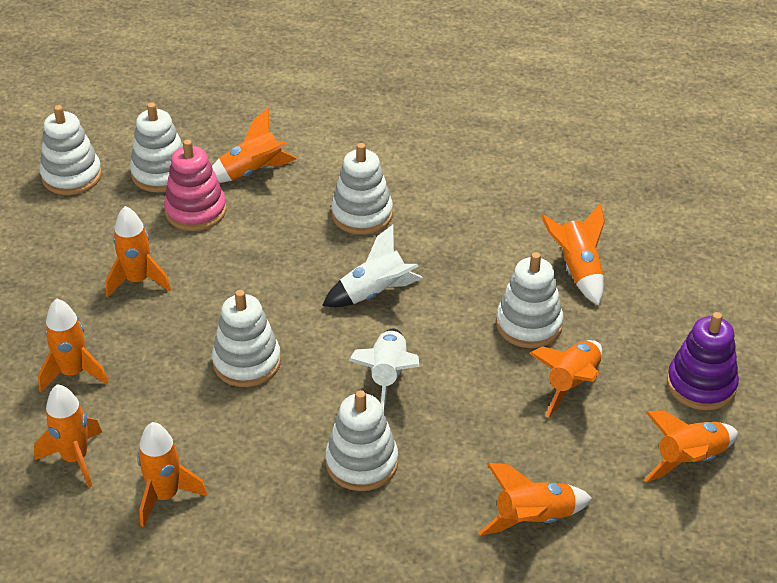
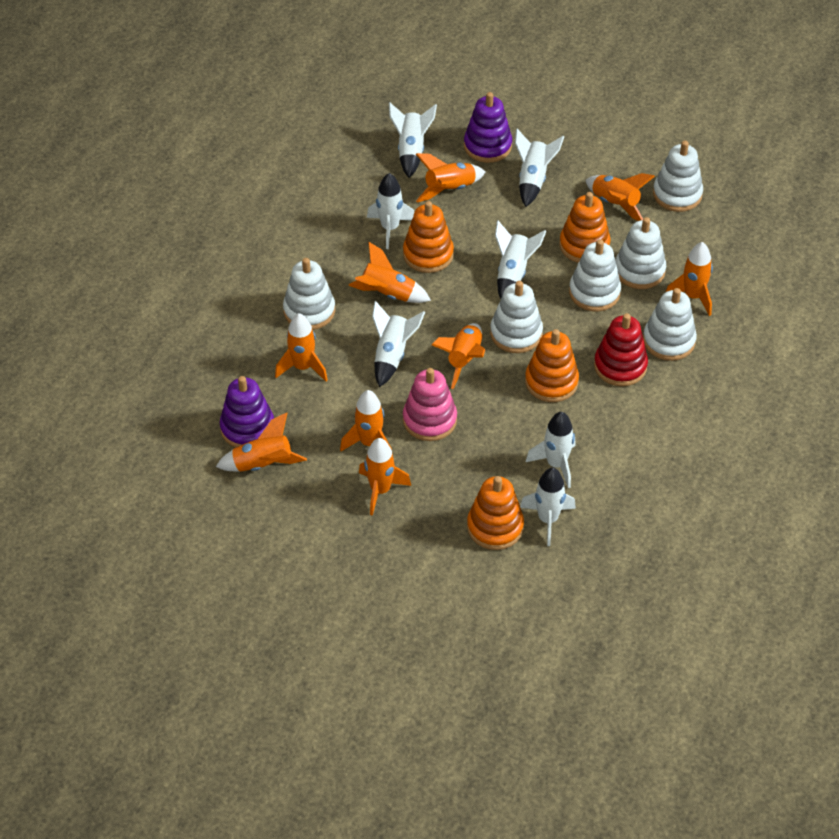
orange stacking toy: 0 -> 4
purple stacking toy: 1 -> 2
red stacking toy: 0 -> 1
white rocket: 2 -> 7

